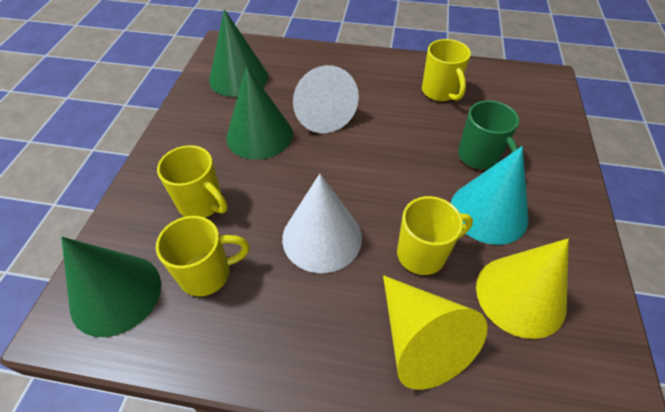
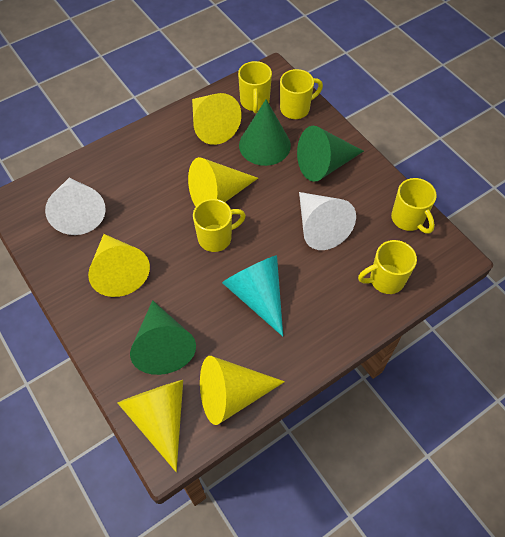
green mug: 1 -> 0
yellow cone: 2 -> 5
yellow mug: 4 -> 5

